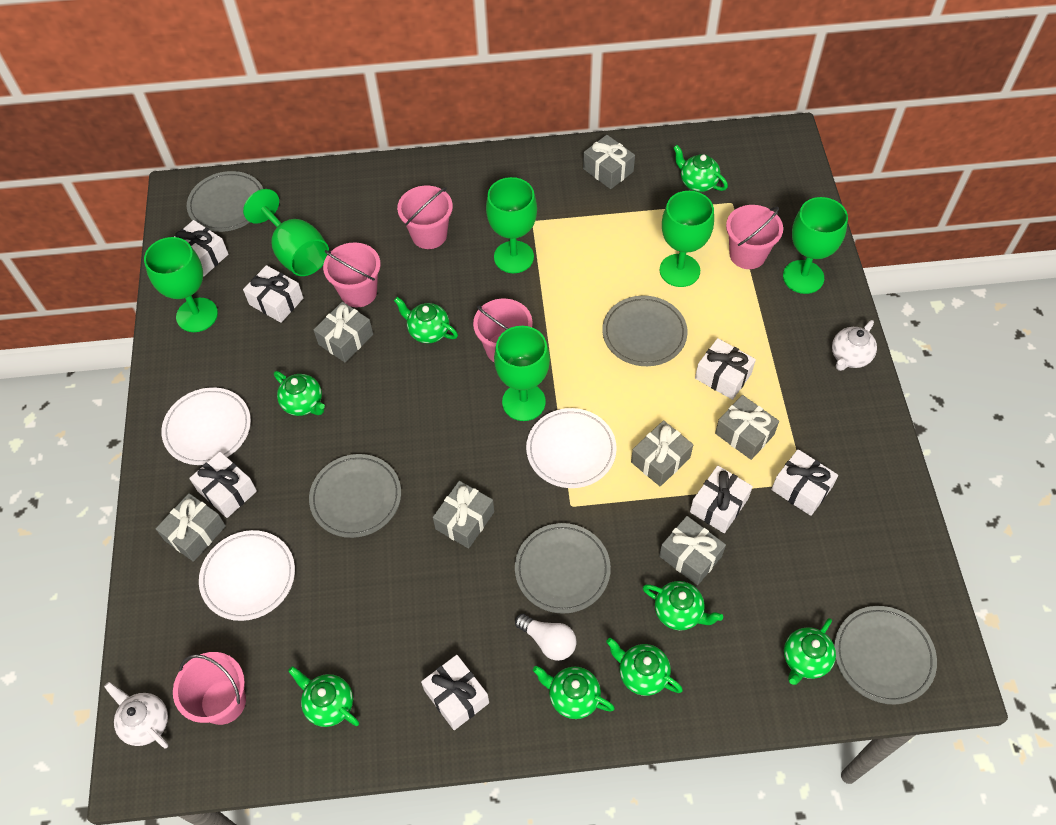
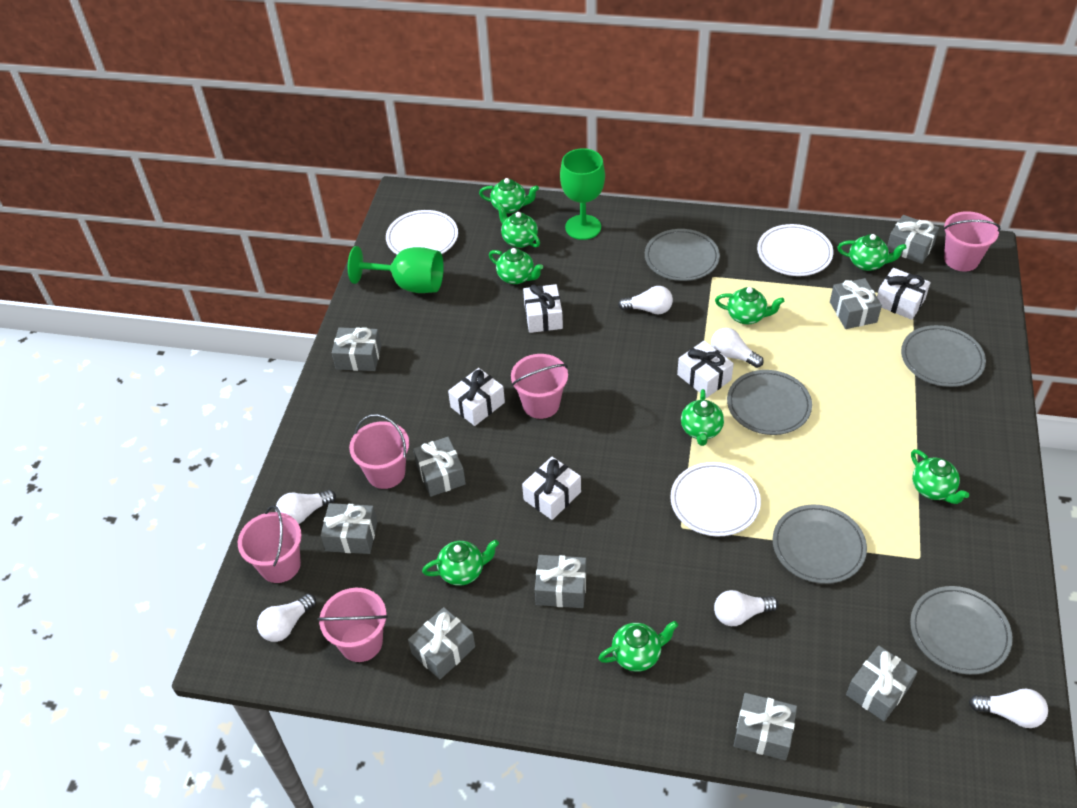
green goblet: 6 -> 2
green teapot: 8 -> 9
grey gift: 7 -> 9
white gift: 7 -> 5
white light bulb: 1 -> 6
white teapot: 2 -> 0

